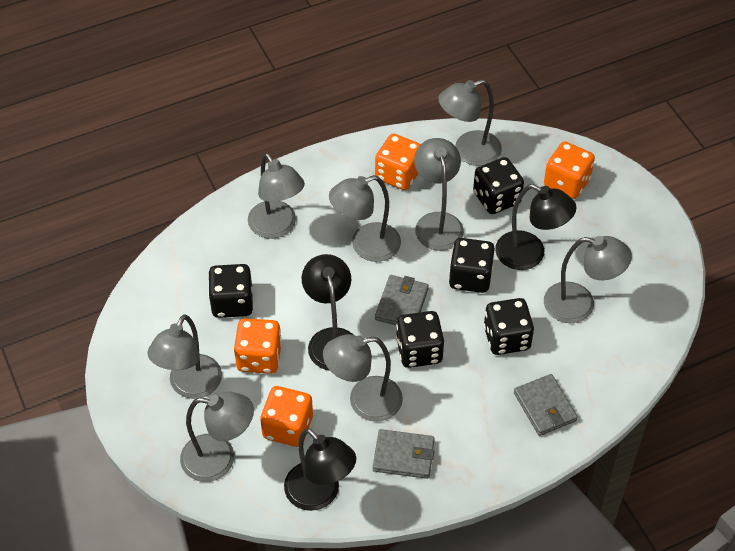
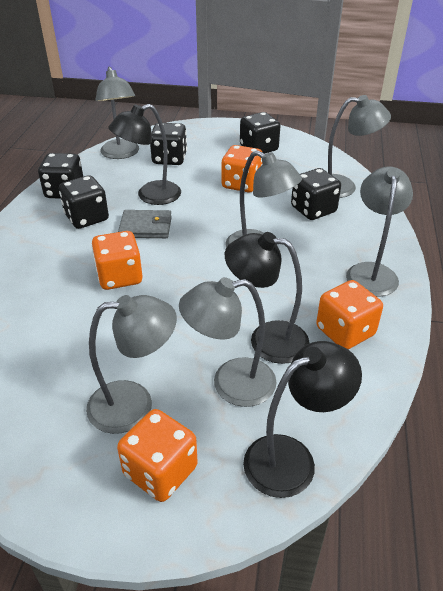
grey lamp: 8 -> 6
grey wallet: 3 -> 1

